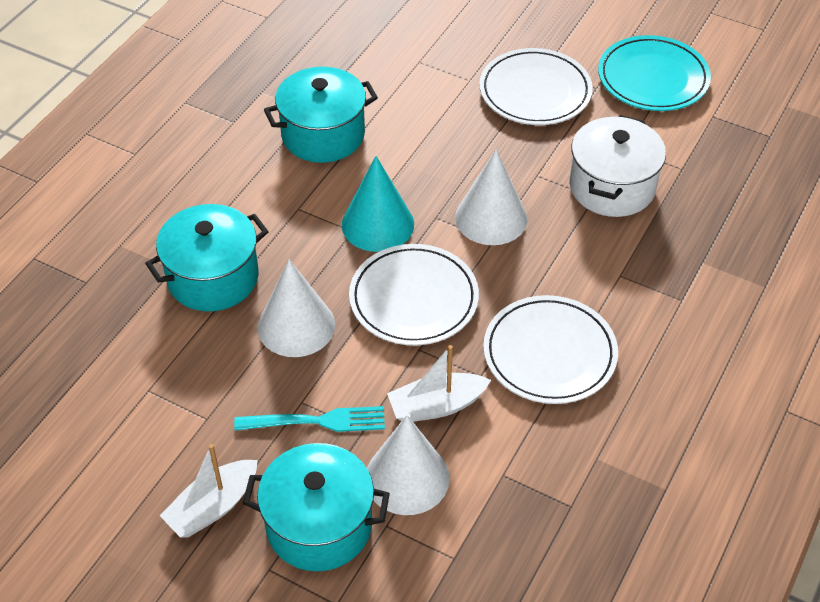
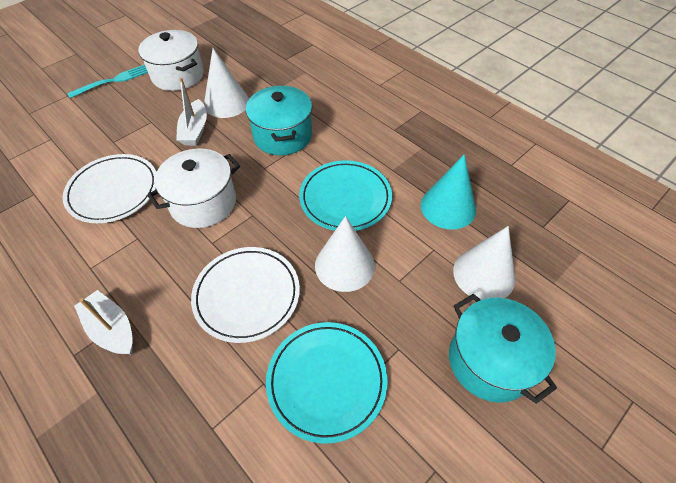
turquoise plate: 1 -> 2
turquoise pot: 3 -> 2
white plate: 3 -> 2
white pot: 1 -> 2

